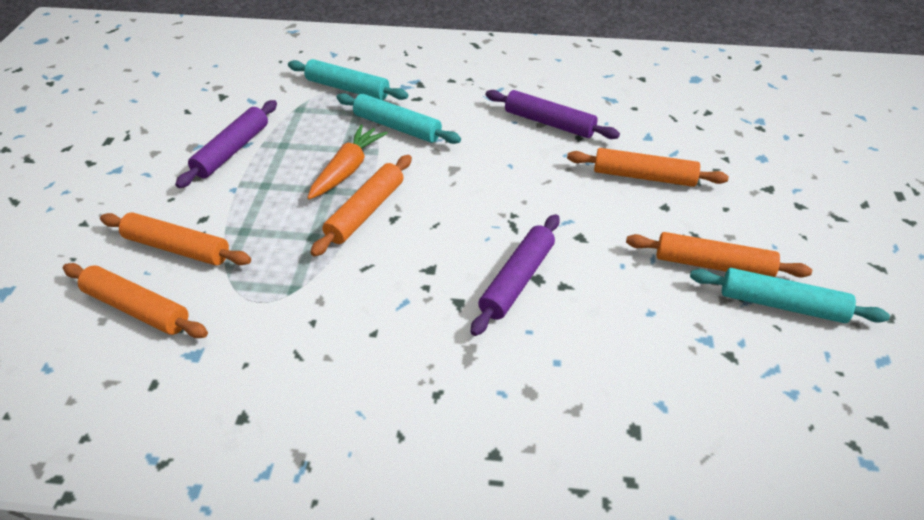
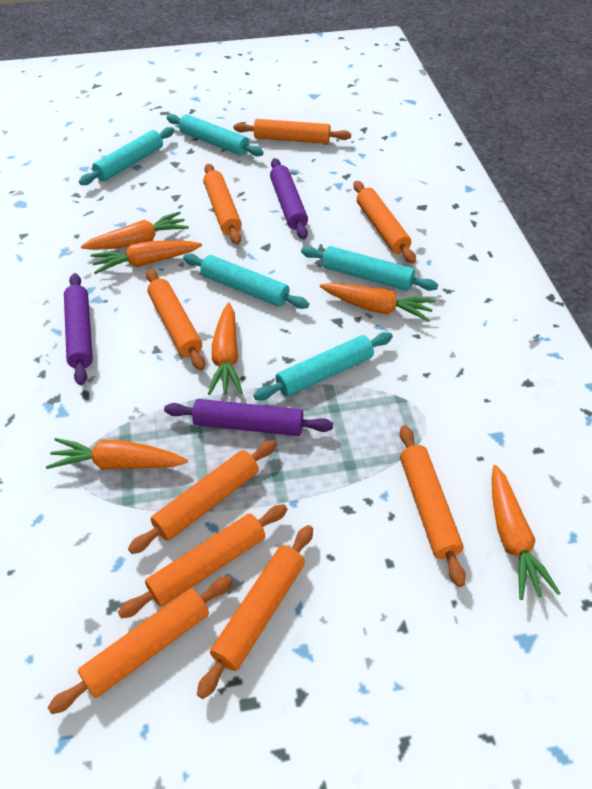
orange carrot: 1 -> 6
orange rolling pin: 5 -> 9
turquoise rolling pin: 3 -> 5

